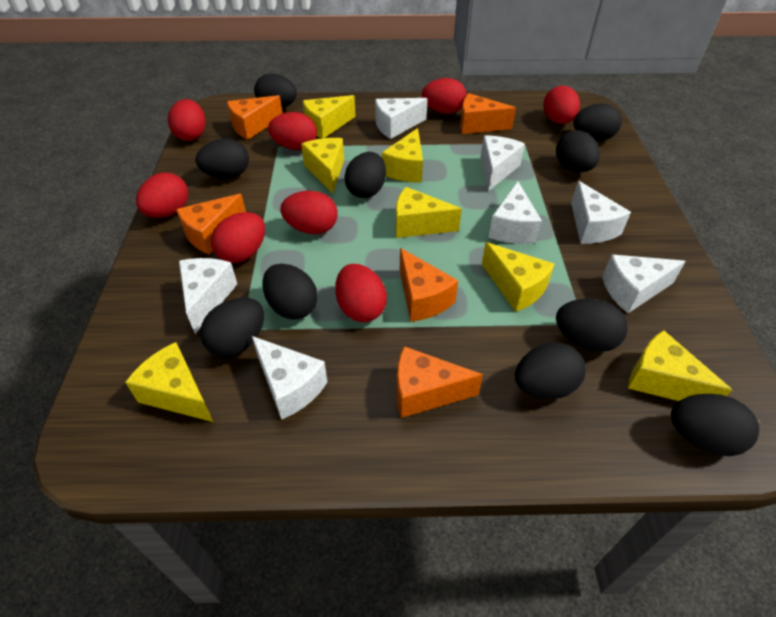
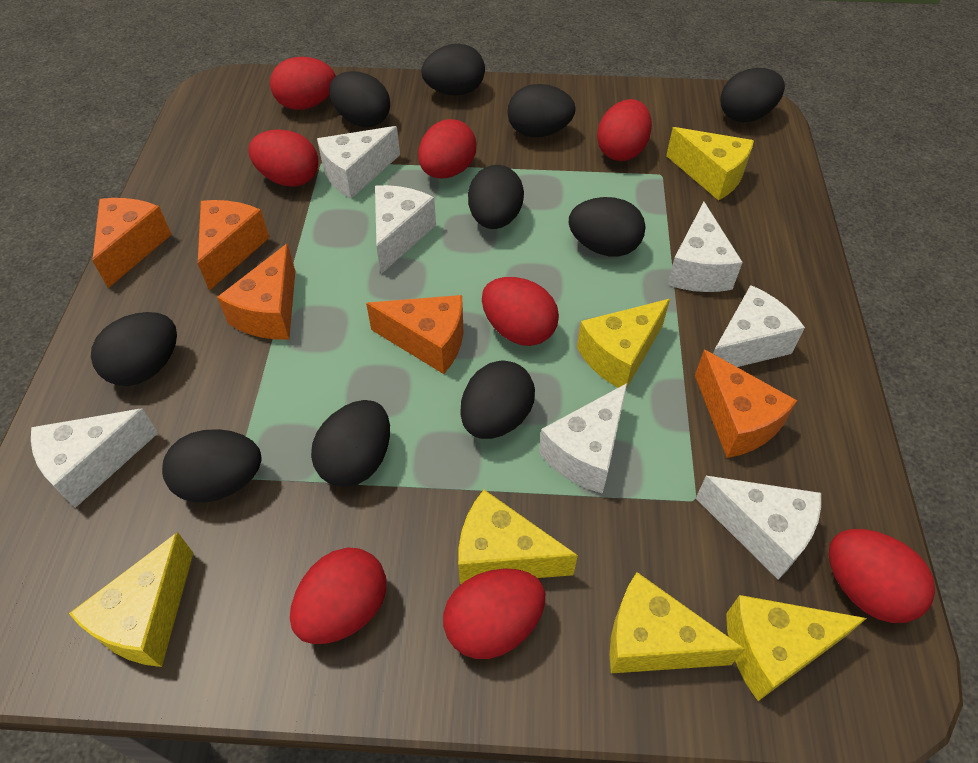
yellow cheese: 7 -> 6

